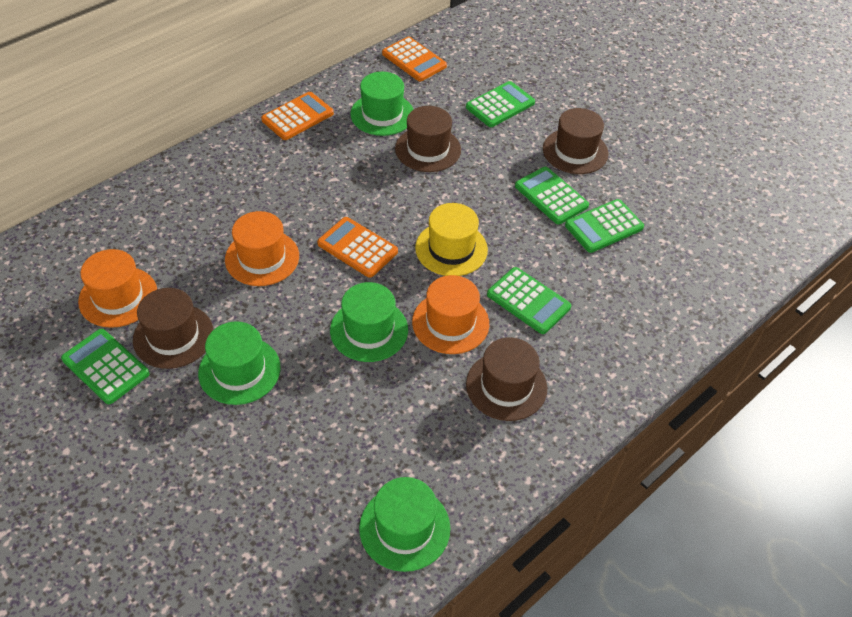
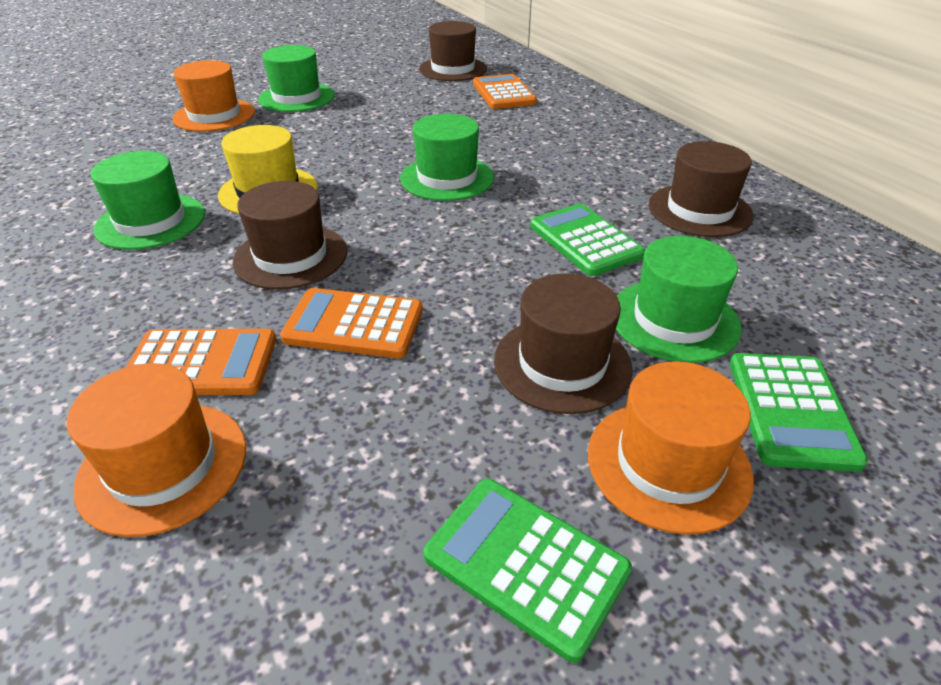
green calculator: 5 -> 3

